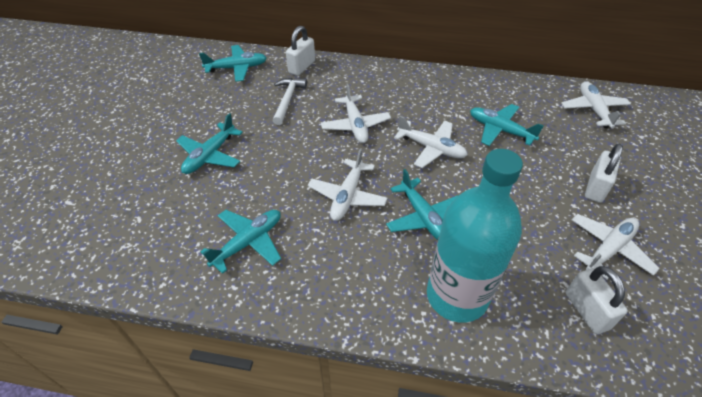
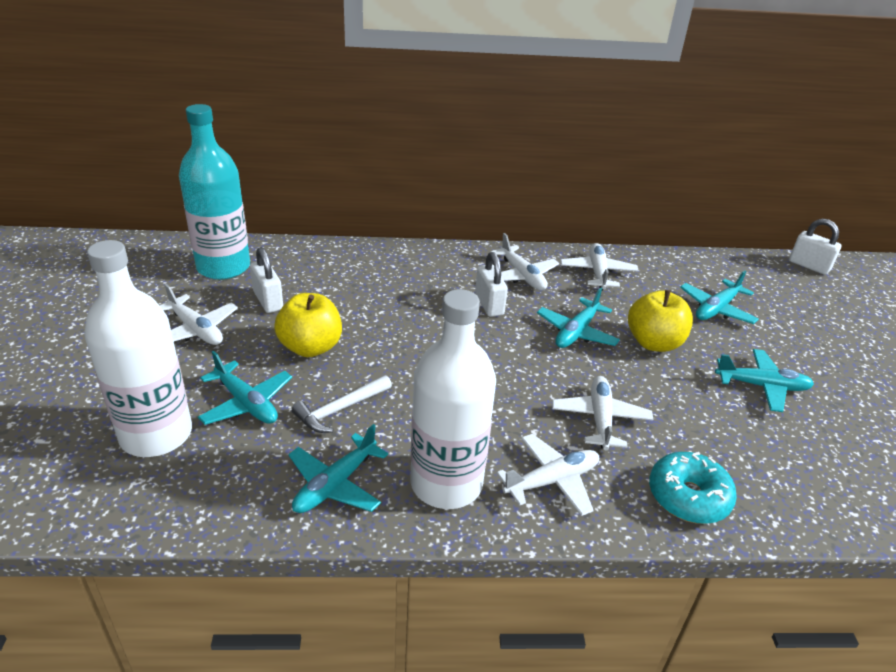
turquoise donut: 0 -> 1
white bottle: 0 -> 2
yellow apple: 0 -> 2

